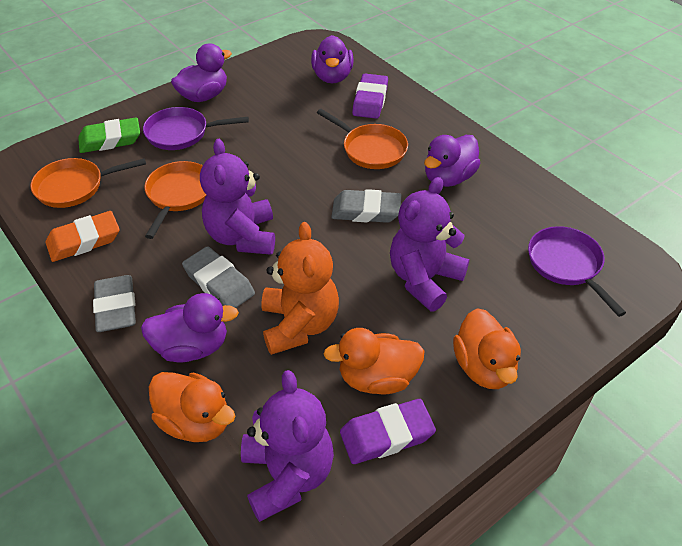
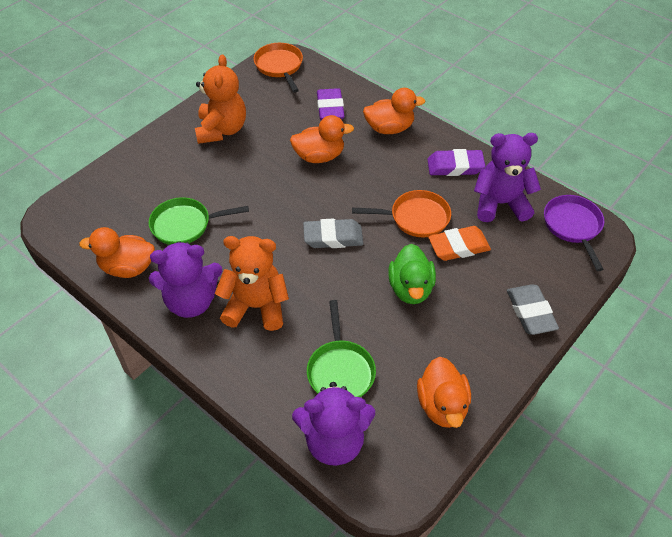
green duck: 0 -> 1
green eraser: 1 -> 0
green pan: 0 -> 2
grey eraser: 3 -> 2
orange duck: 3 -> 4
orange pan: 3 -> 2
orange teddy bear: 1 -> 2
purple duck: 4 -> 0
purple pan: 2 -> 1

